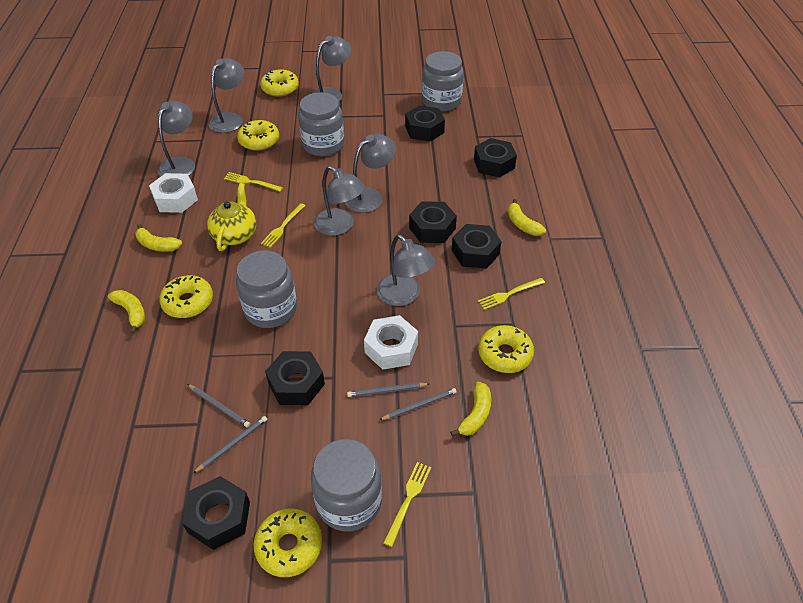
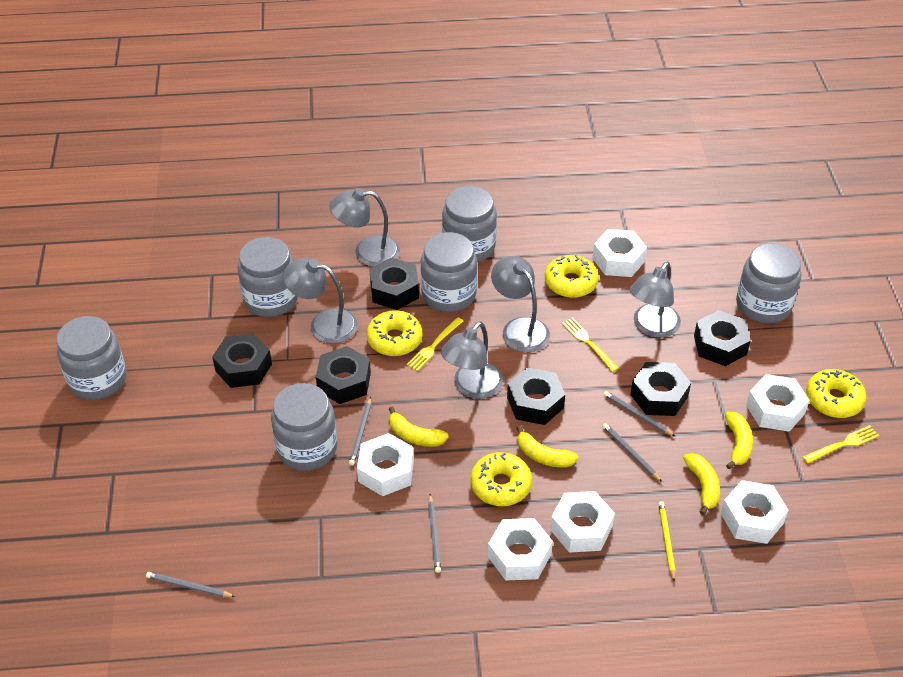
grey jar: 4 -> 6
grey lamp: 6 -> 5
grey pencil: 4 -> 5
white nut: 2 -> 6
yellow donut: 5 -> 4
yellow fork: 4 -> 3
yellow pencil: 0 -> 1
yellow teapot: 1 -> 0

